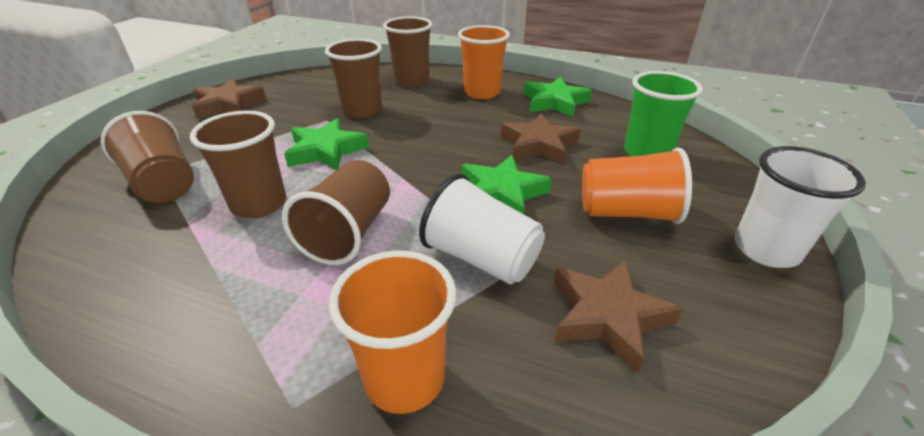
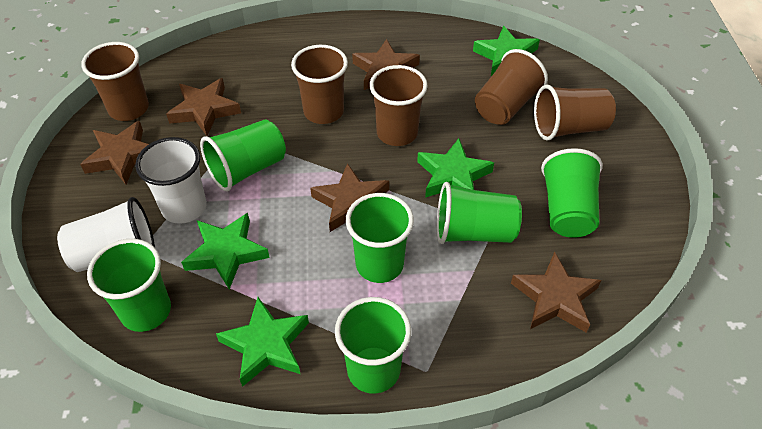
brown star: 3 -> 5
green cup: 1 -> 6
green star: 3 -> 4
orange cup: 3 -> 0

